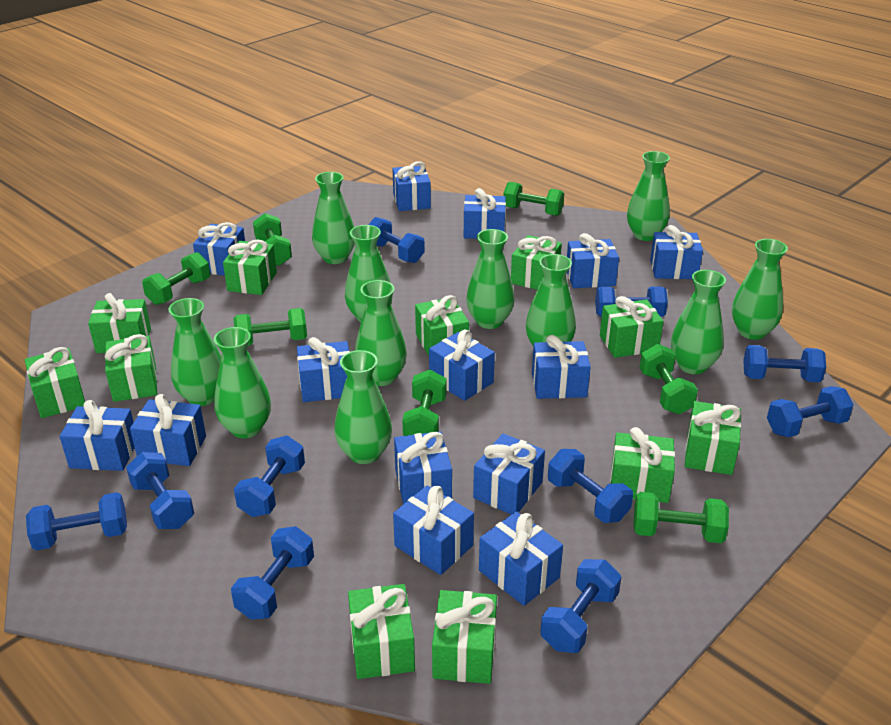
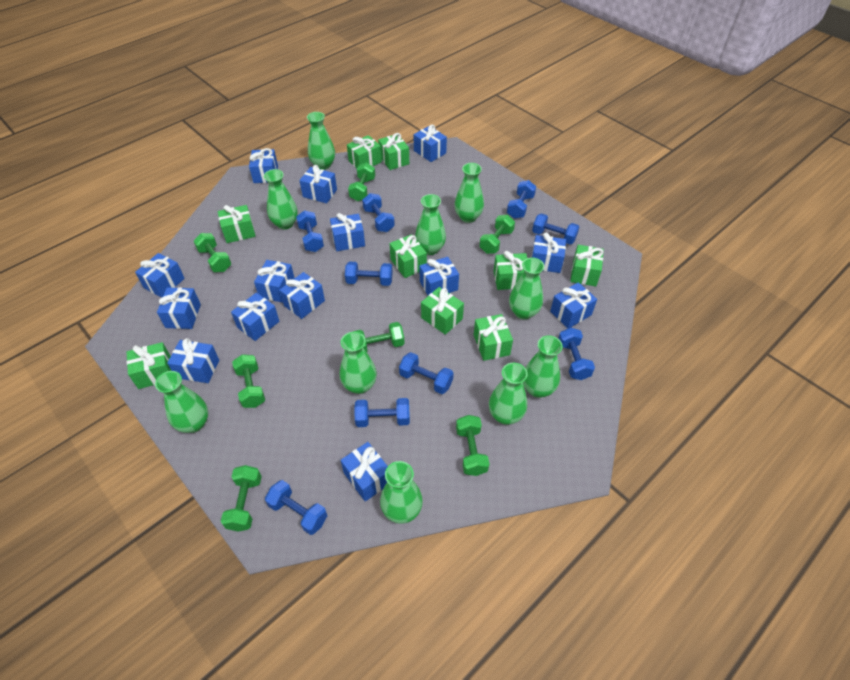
blue dumbbell: 10 -> 9
green gift: 11 -> 9
green vase: 11 -> 10

